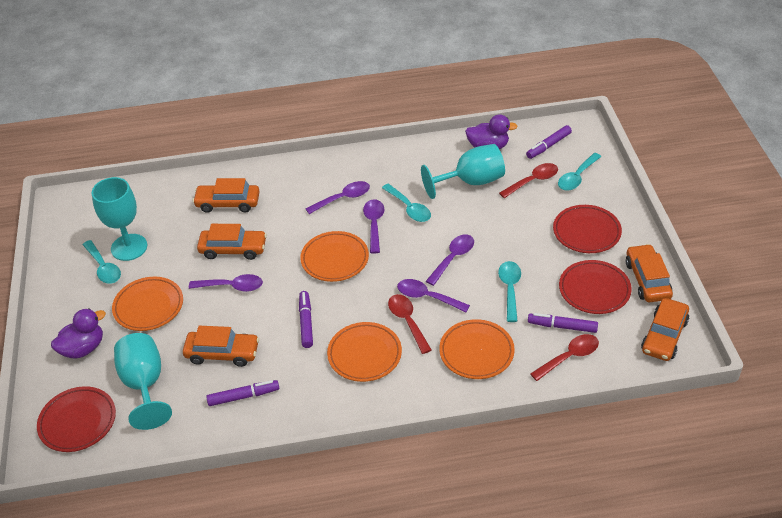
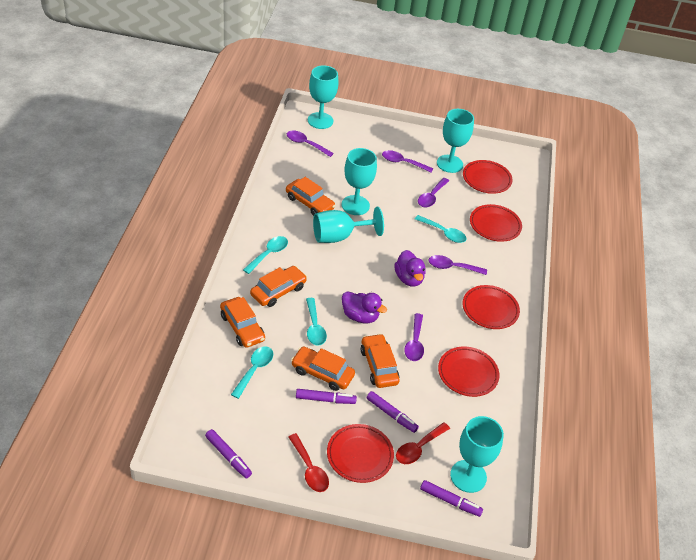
orange plate: 4 -> 0
red plate: 3 -> 5
red spoon: 3 -> 2
turquoise goblet: 3 -> 5

